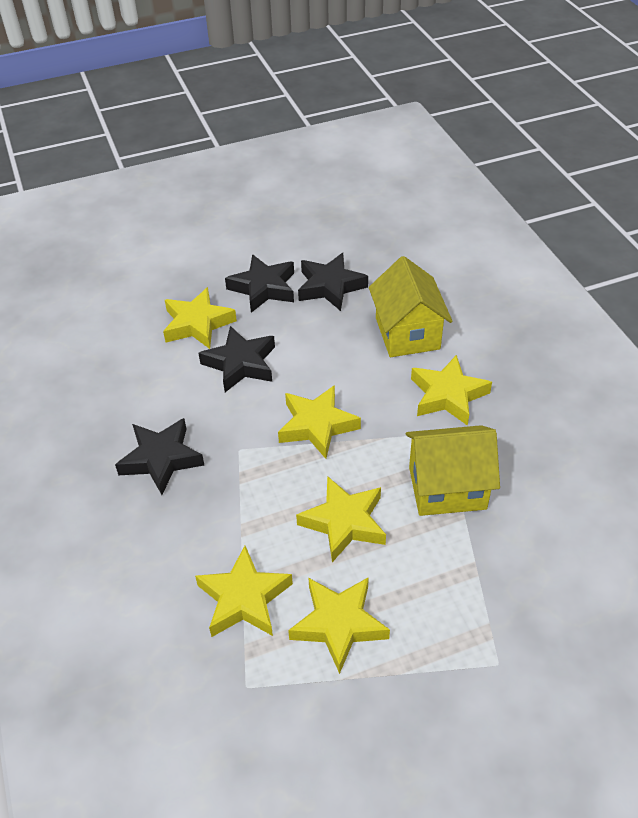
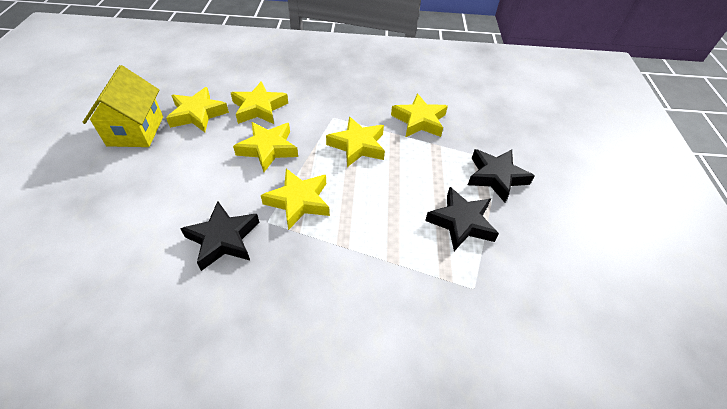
black star: 4 -> 3
yellow house: 2 -> 1

